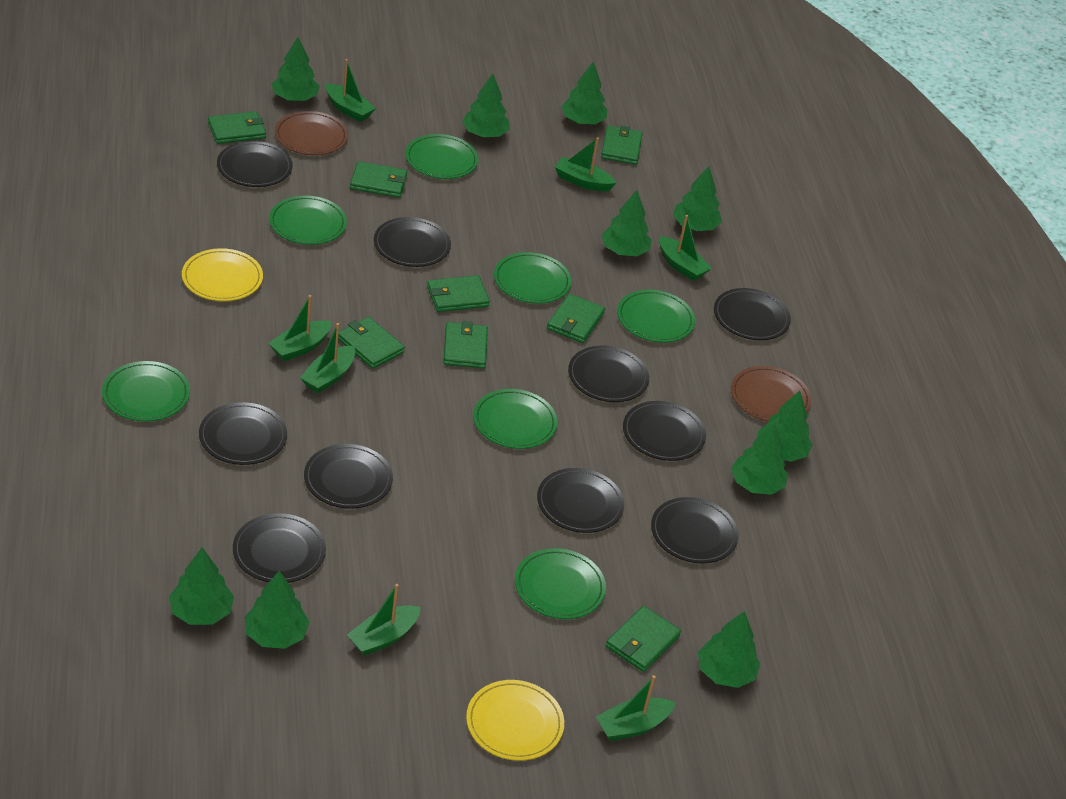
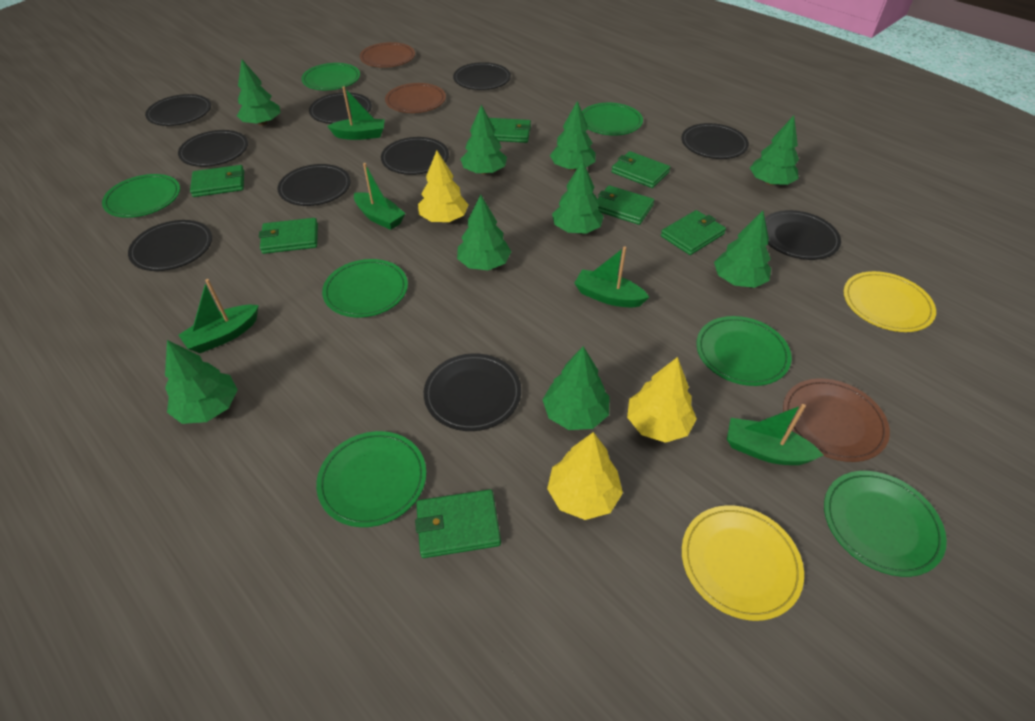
brown plate: 2 -> 3
green boat: 7 -> 5
green tree: 10 -> 9
green wallet: 8 -> 7
yellow tree: 0 -> 3

